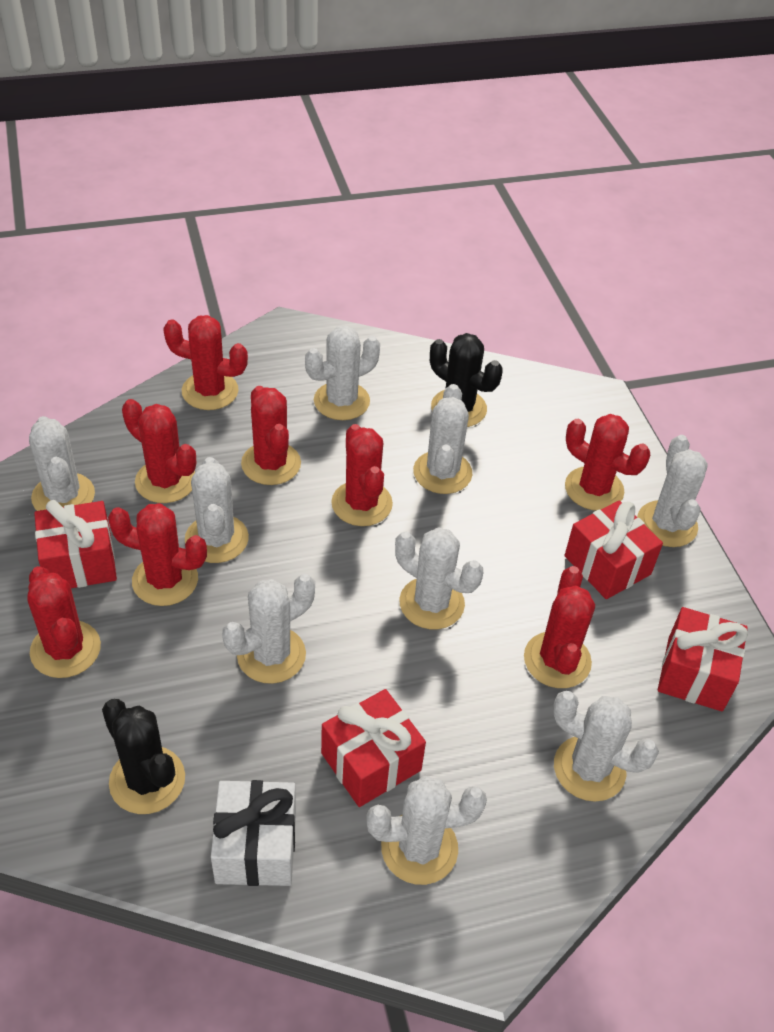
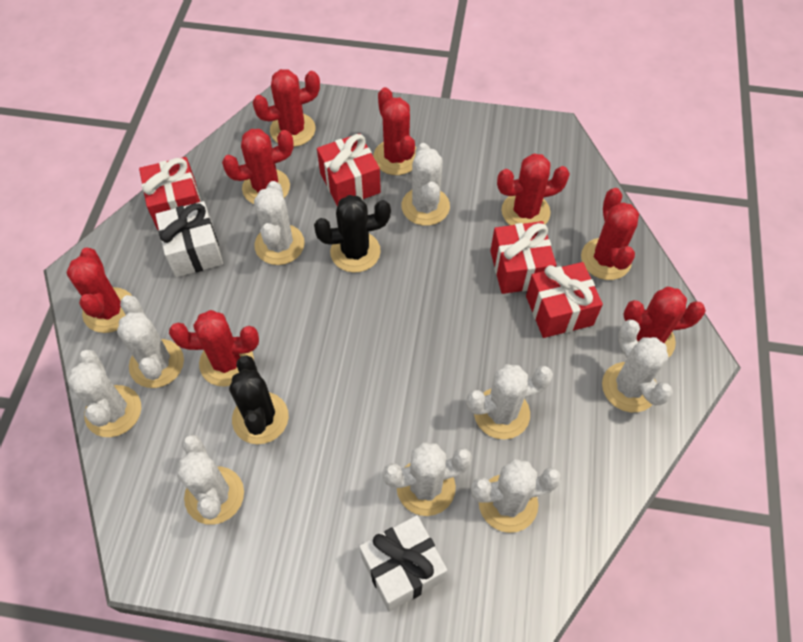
white gift: 1 -> 2

